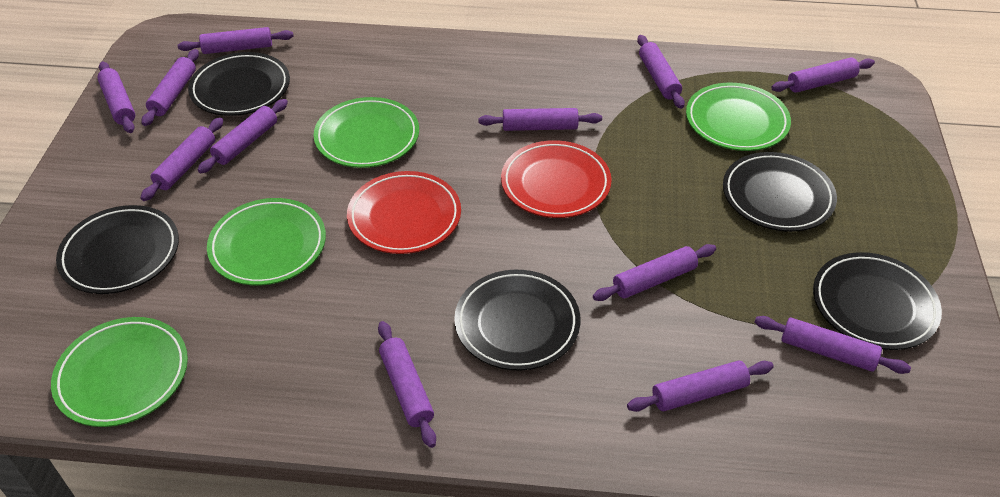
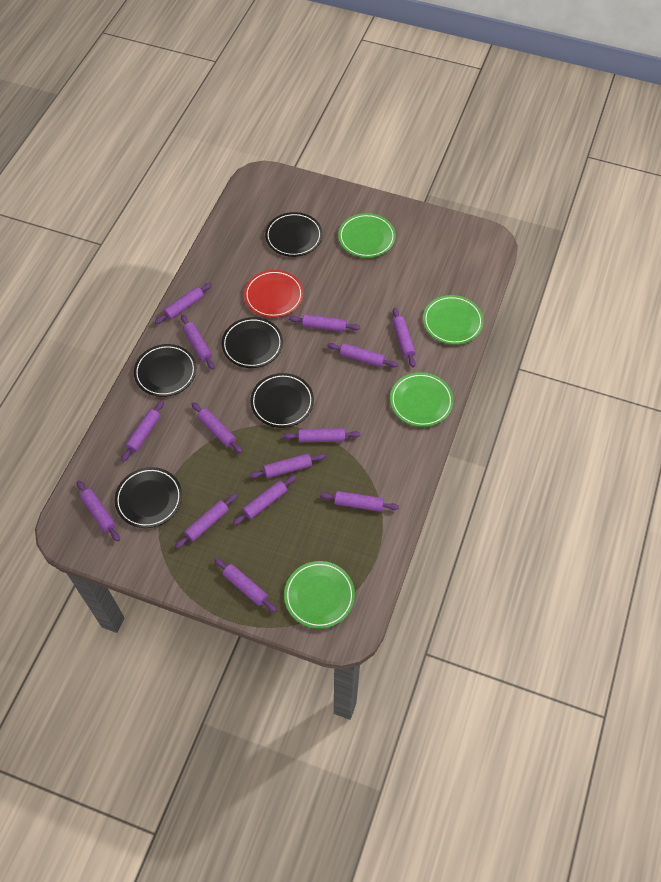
purple rolling pin: 12 -> 14
red plate: 2 -> 1

